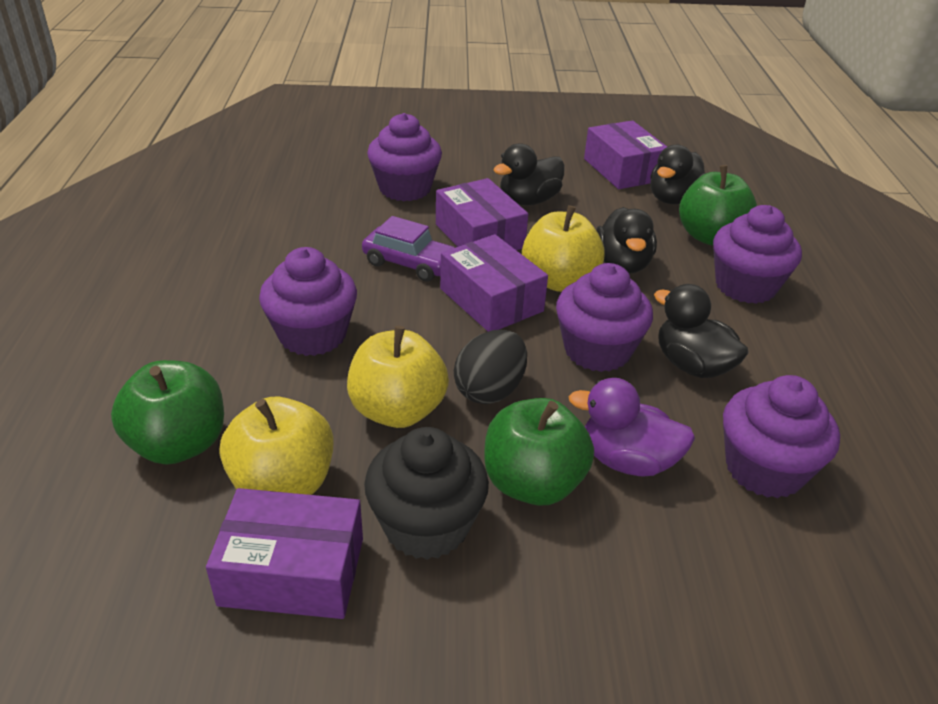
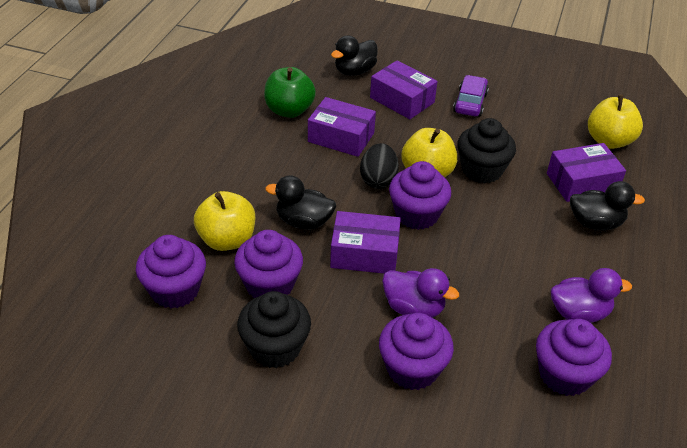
black cupcake: 1 -> 2
black duck: 4 -> 3
green apple: 3 -> 1
purple duck: 1 -> 2

